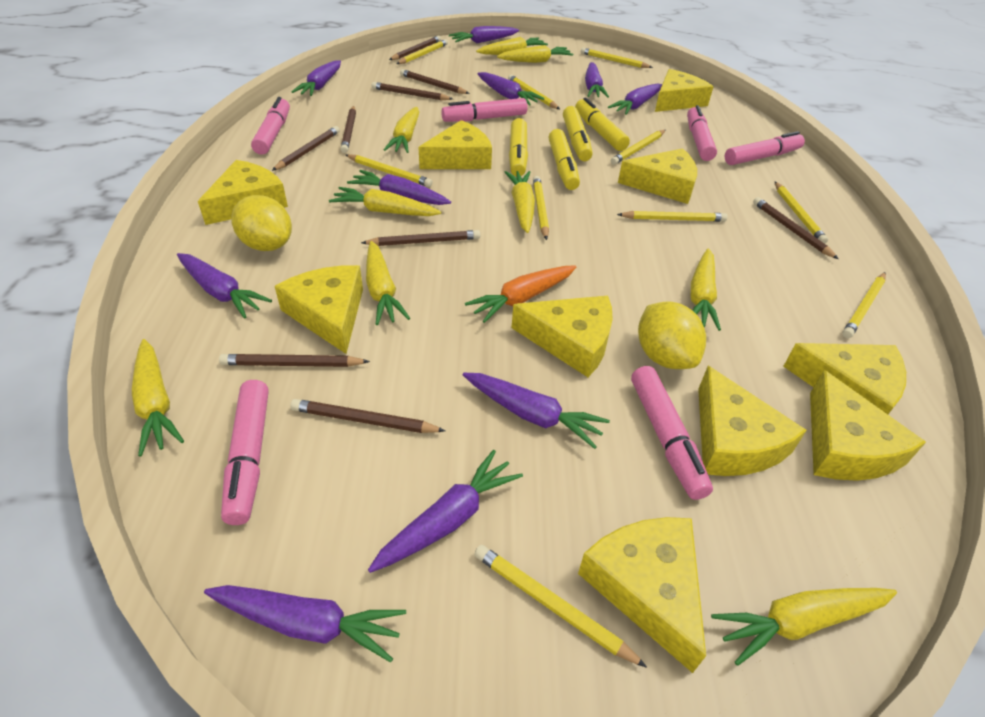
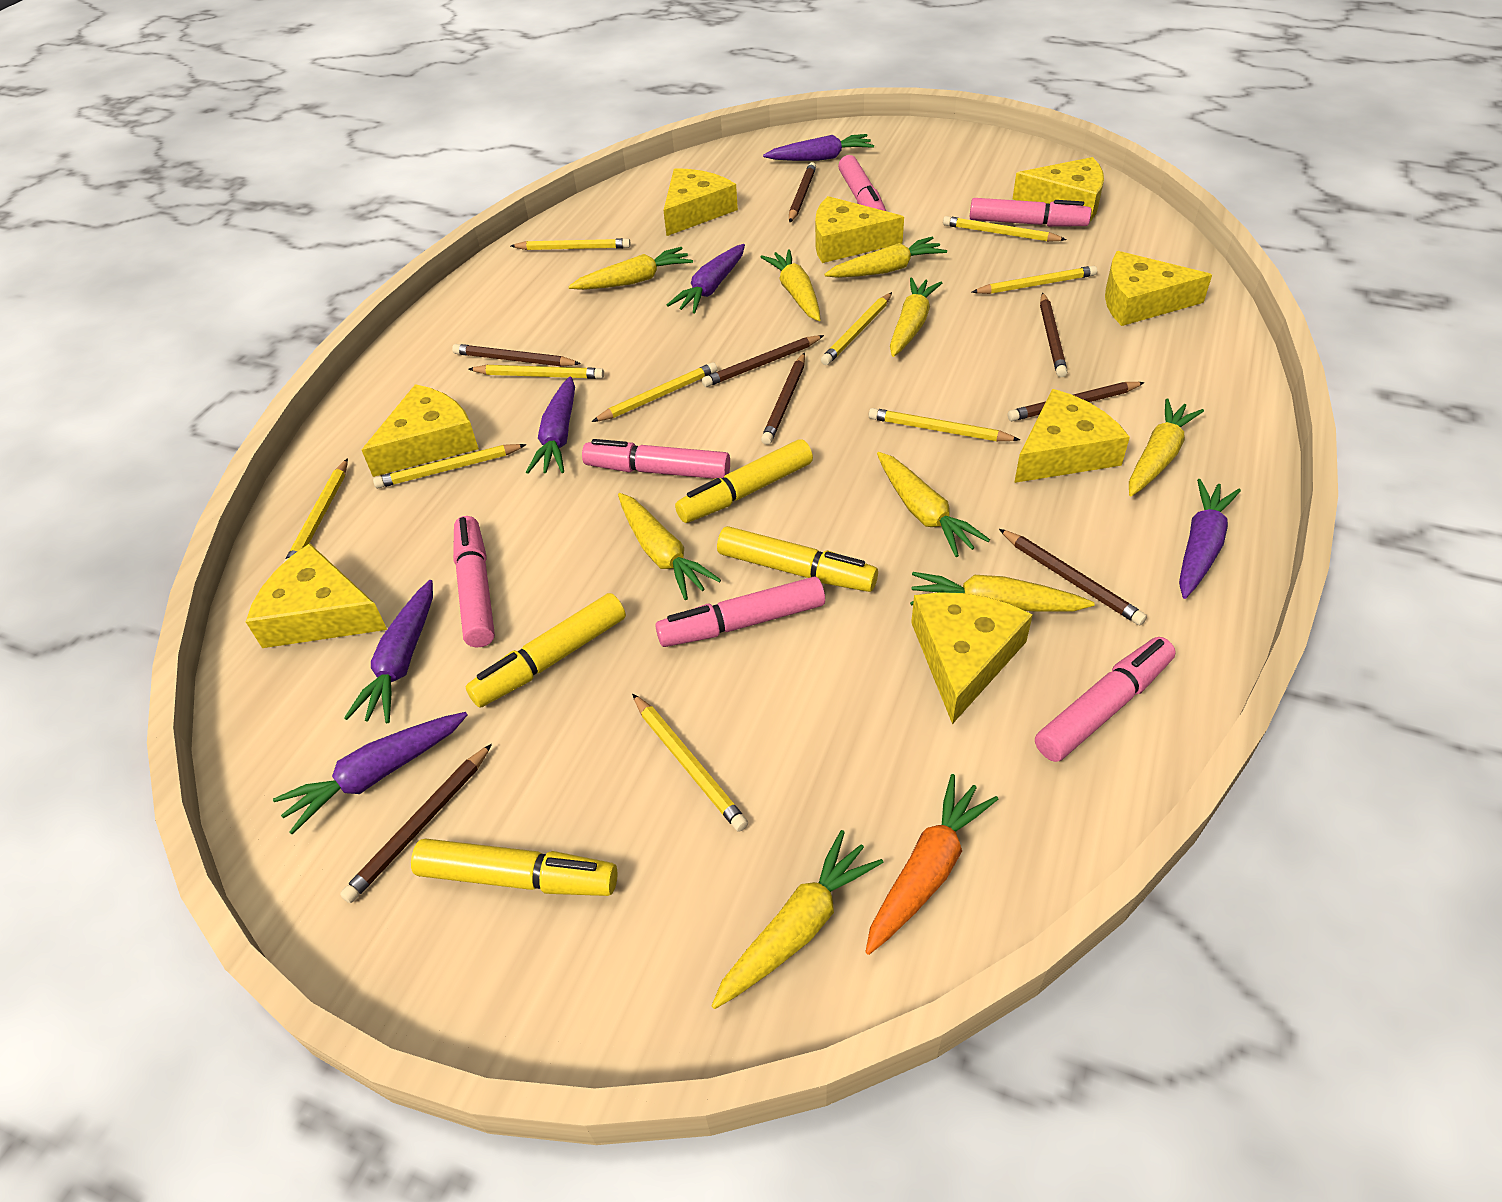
brown pencil: 9 -> 8
purple carrot: 10 -> 6
yellow cheese: 10 -> 8
yellow lemon: 2 -> 0

